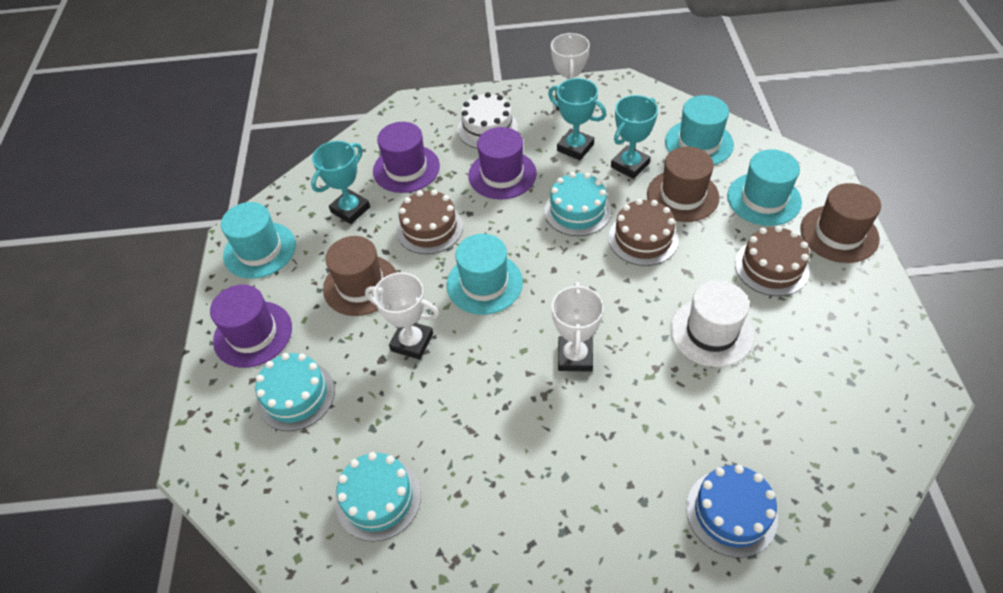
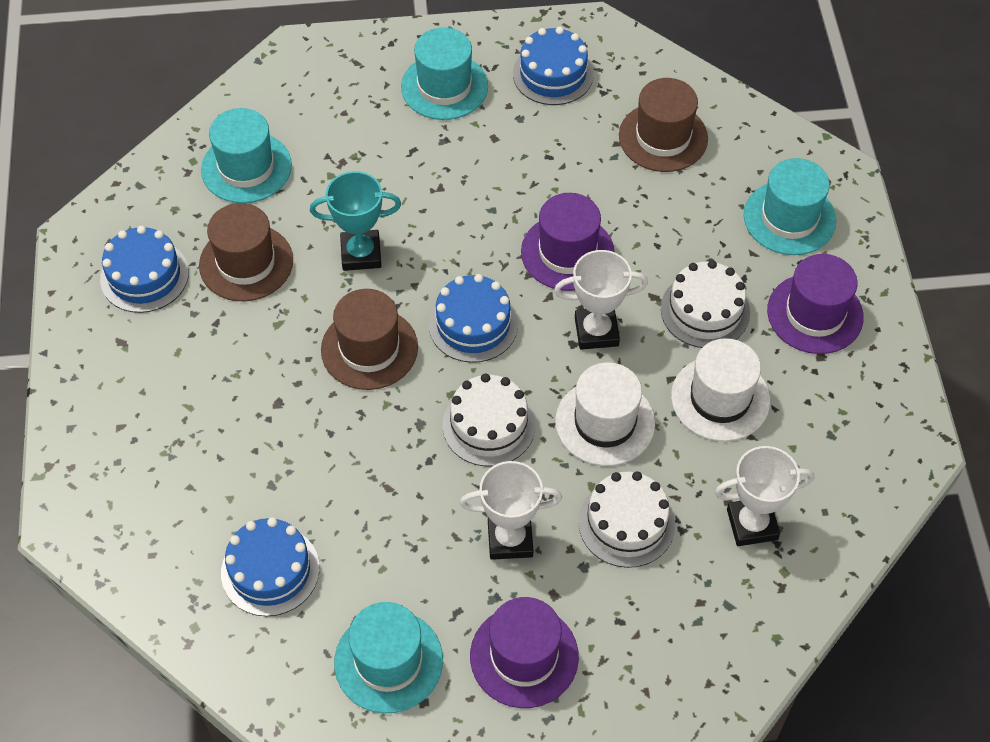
blue cake: 1 -> 4
brown cake: 3 -> 0
turquoise cake: 3 -> 0
turquoise trophy: 3 -> 1
white cake: 1 -> 3
white hat: 1 -> 2

